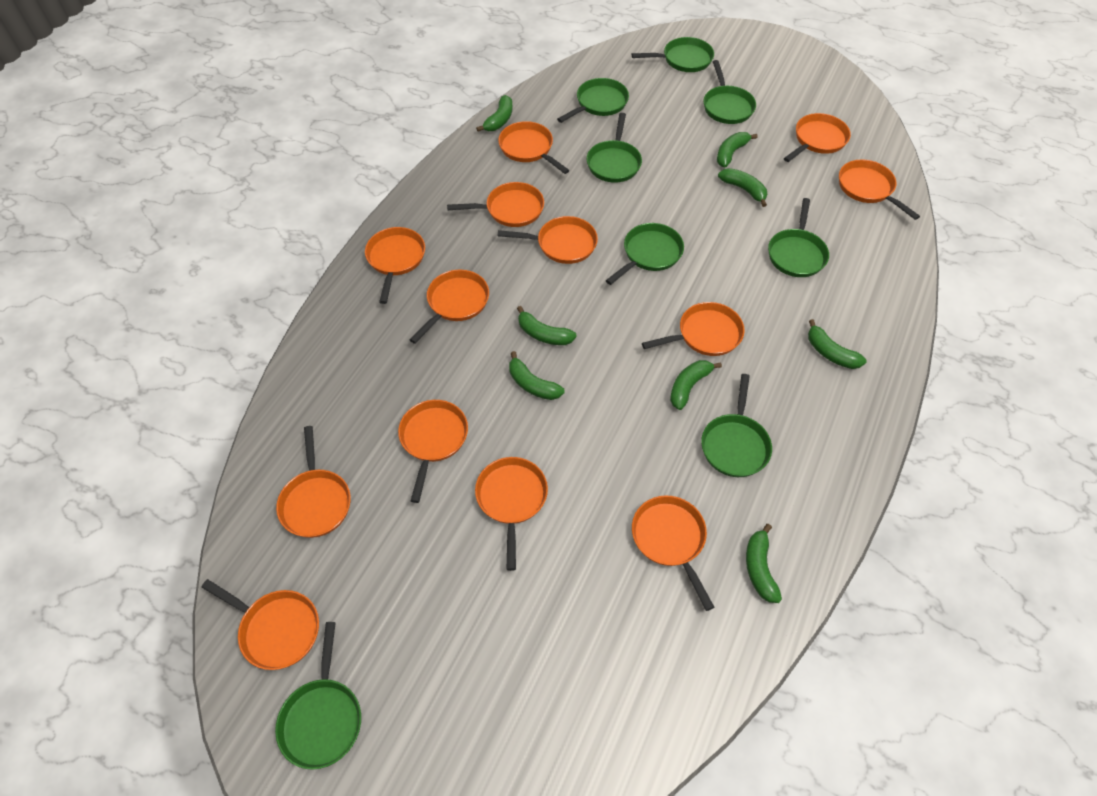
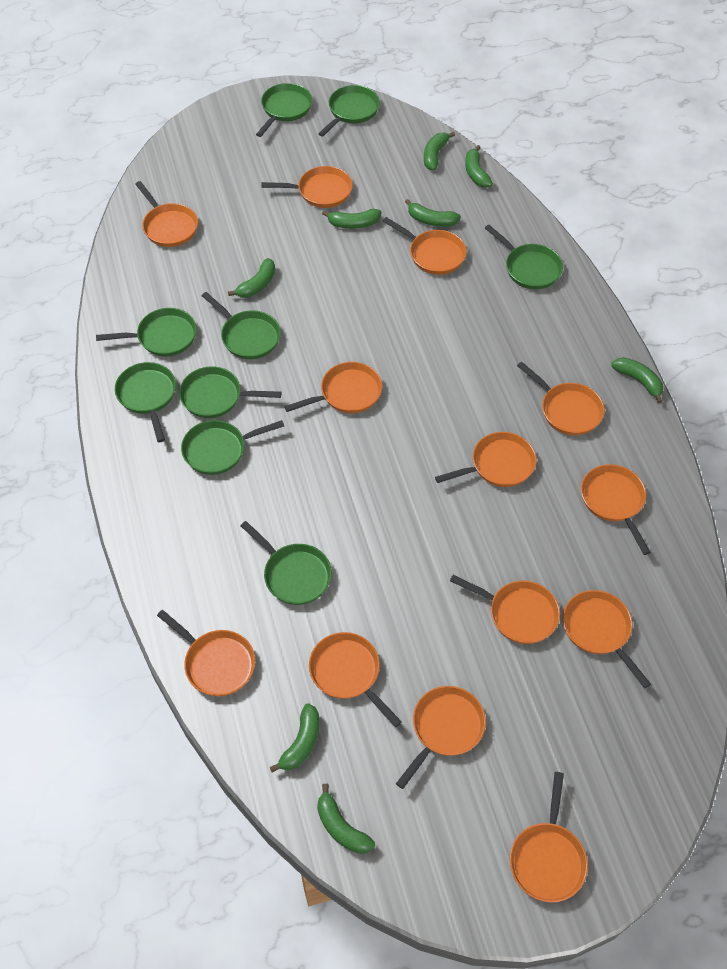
green pan: 8 -> 9

